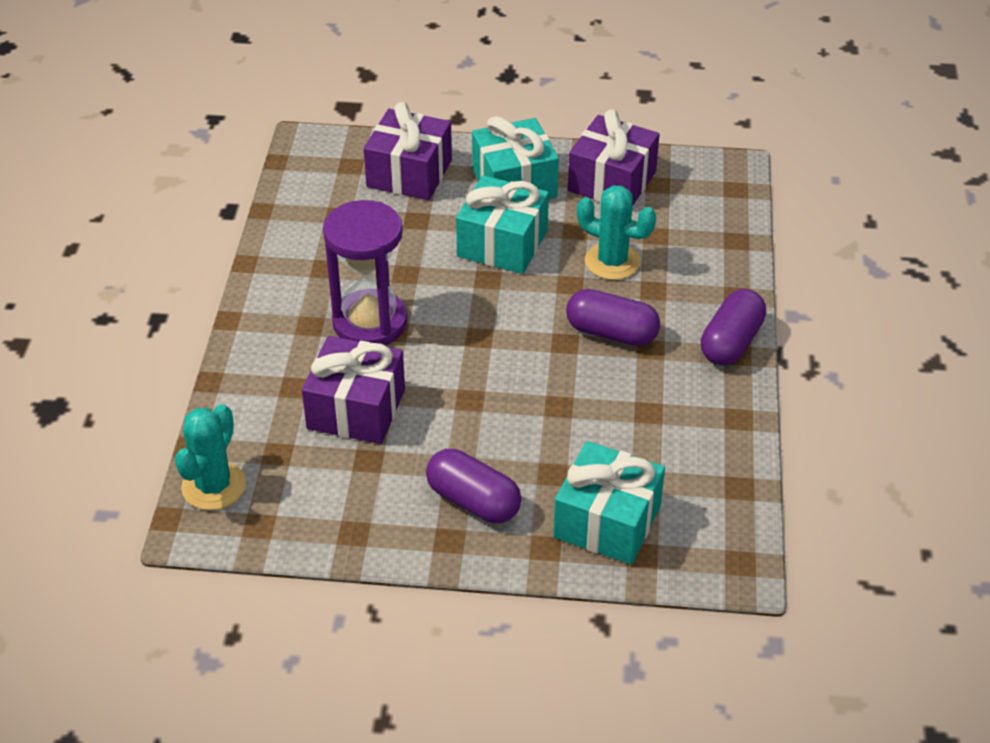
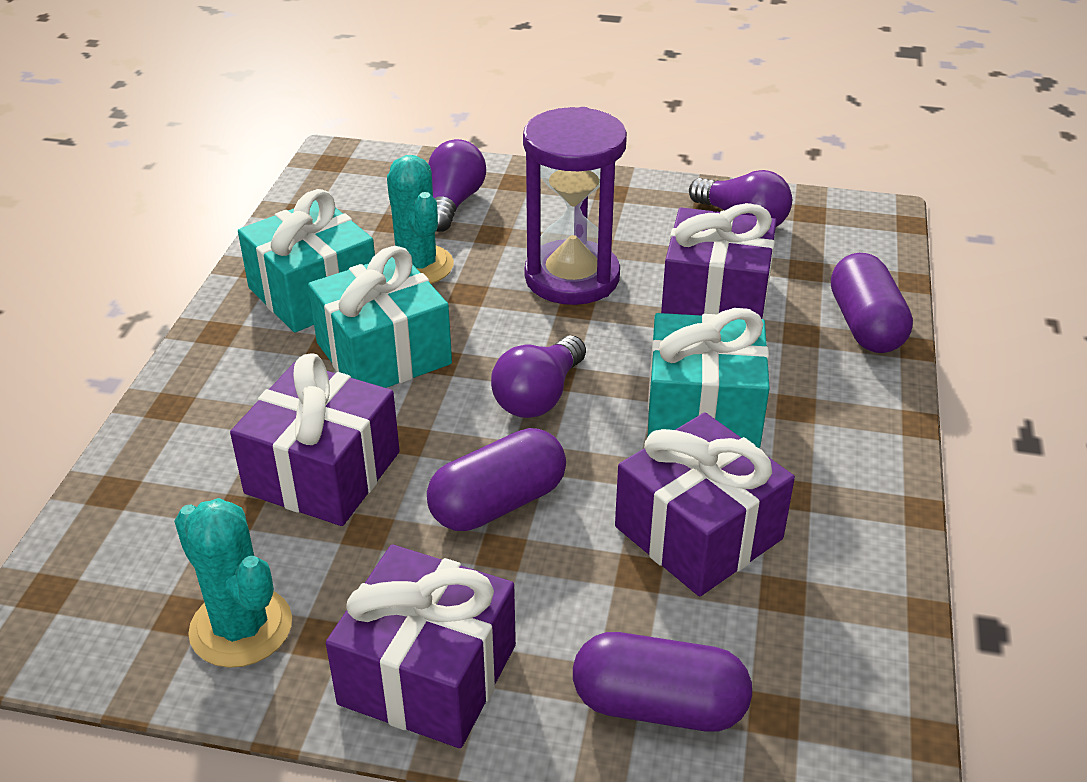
purple gift: 3 -> 4
purple light bulb: 0 -> 3

